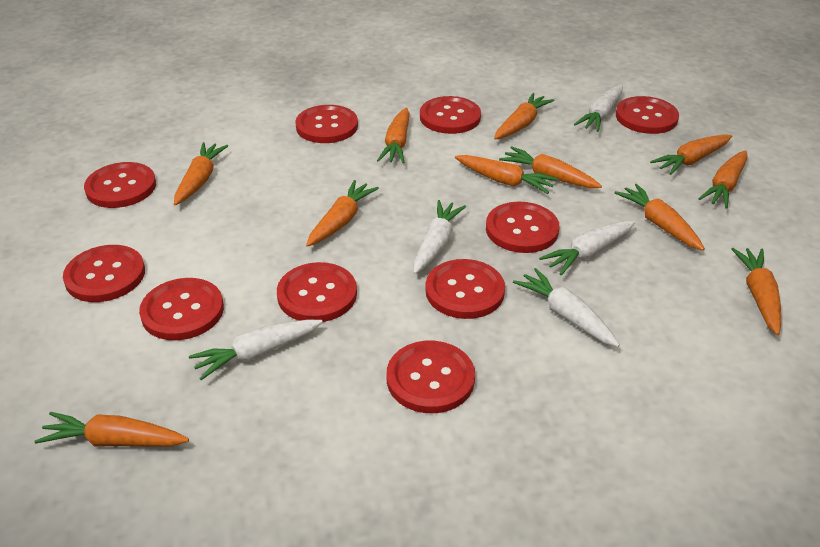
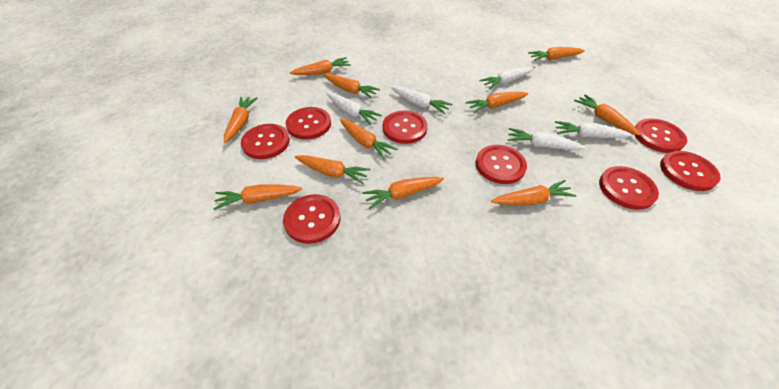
red button: 10 -> 8

